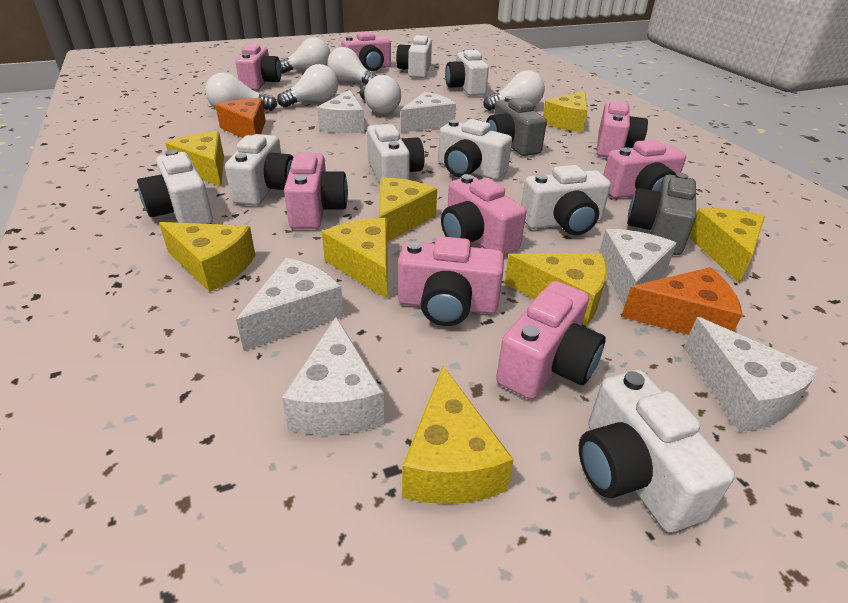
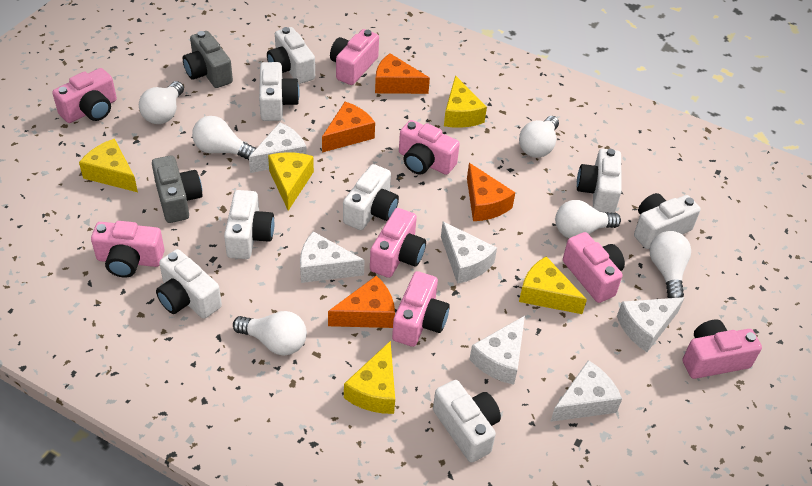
orange cheese: 2 -> 4
yellow cheese: 8 -> 5

